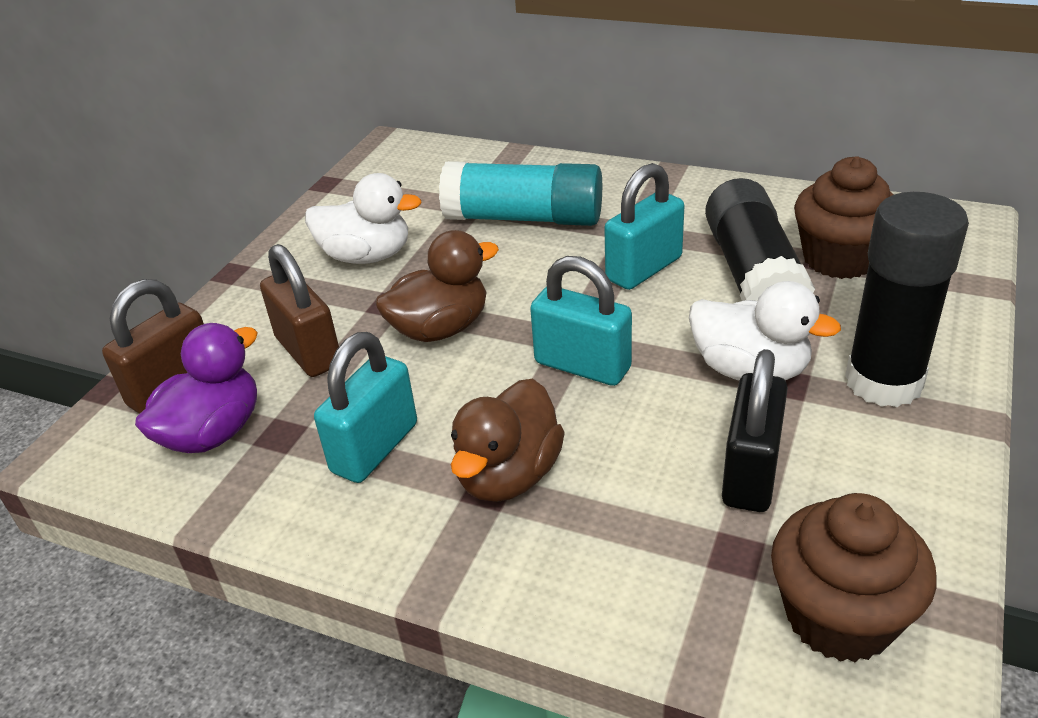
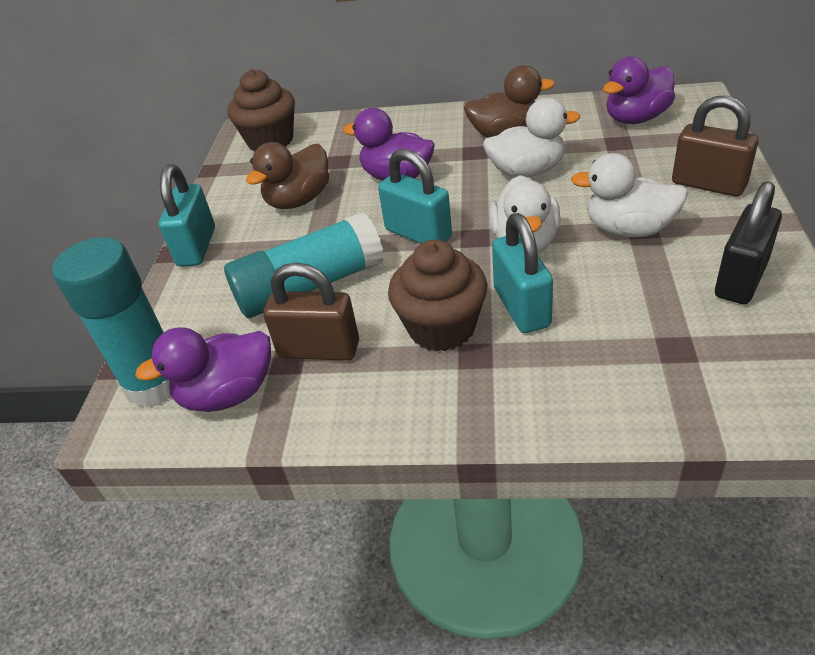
black glue stick: 2 -> 0
purple duck: 1 -> 3
turquoise glue stick: 1 -> 2
white duck: 2 -> 3

